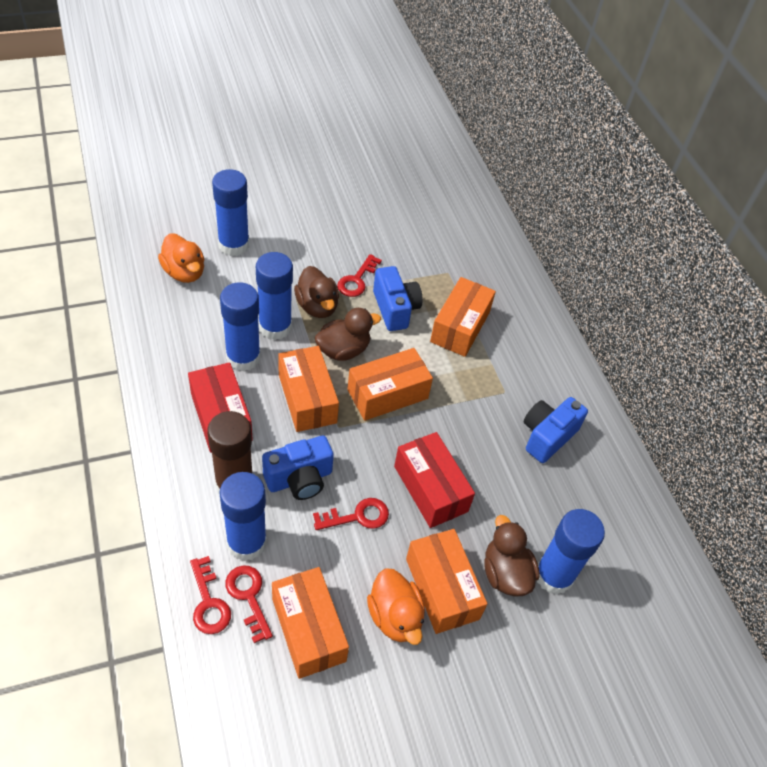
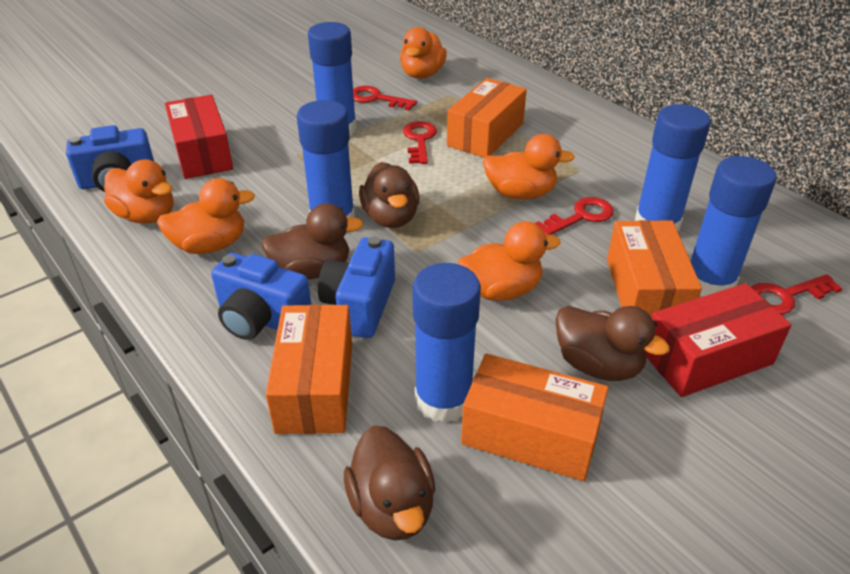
brown duck: 3 -> 4
brown glue stick: 1 -> 0
orange box: 5 -> 4
orange duck: 2 -> 5

